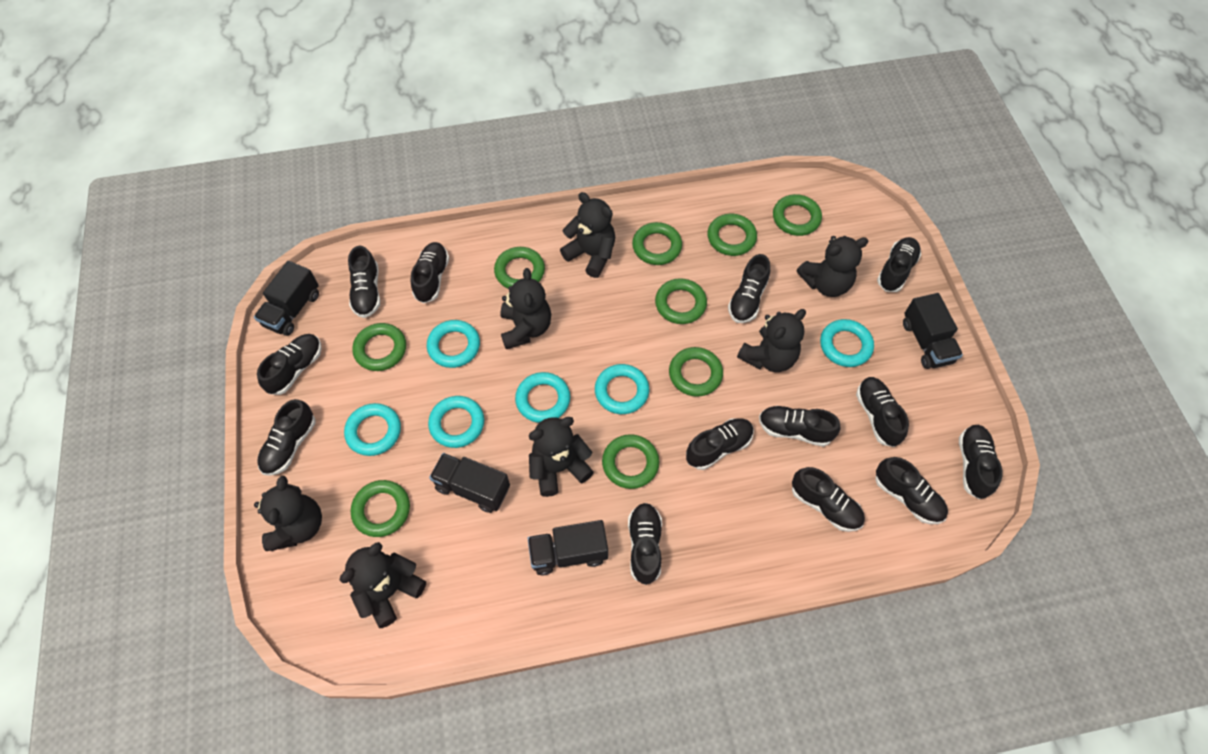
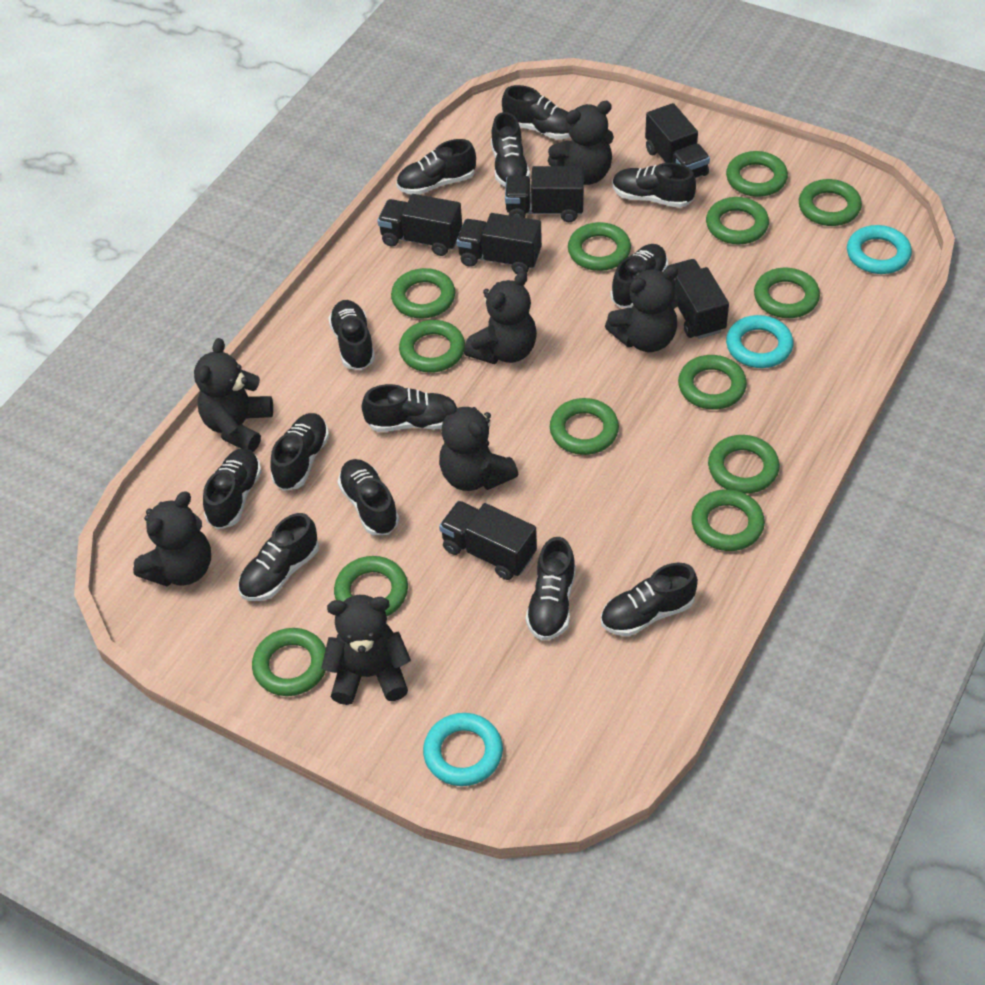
black truck: 4 -> 6
green ring: 9 -> 13
turquoise ring: 6 -> 3

